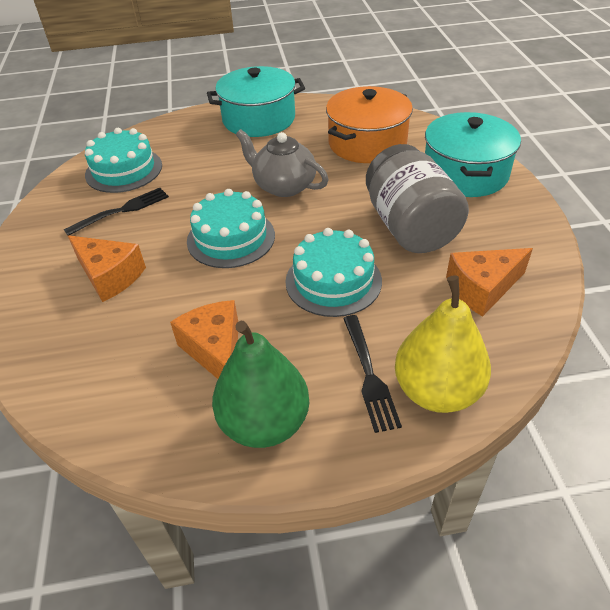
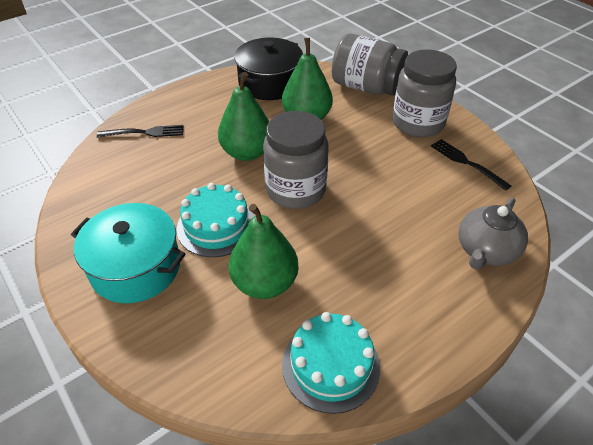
black pot: 0 -> 1
green pear: 1 -> 3
grey jar: 1 -> 3
orange cheese: 3 -> 0
orange pot: 1 -> 0
turquoise cake: 3 -> 2
turquoise pot: 2 -> 1
yellow pear: 1 -> 0

